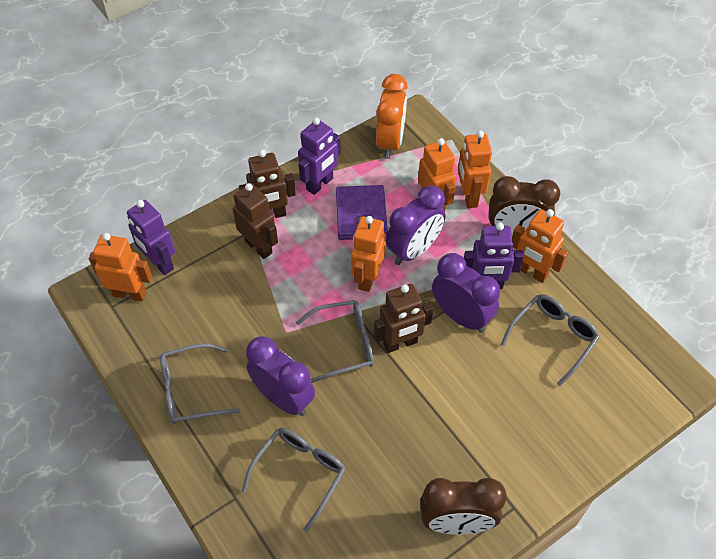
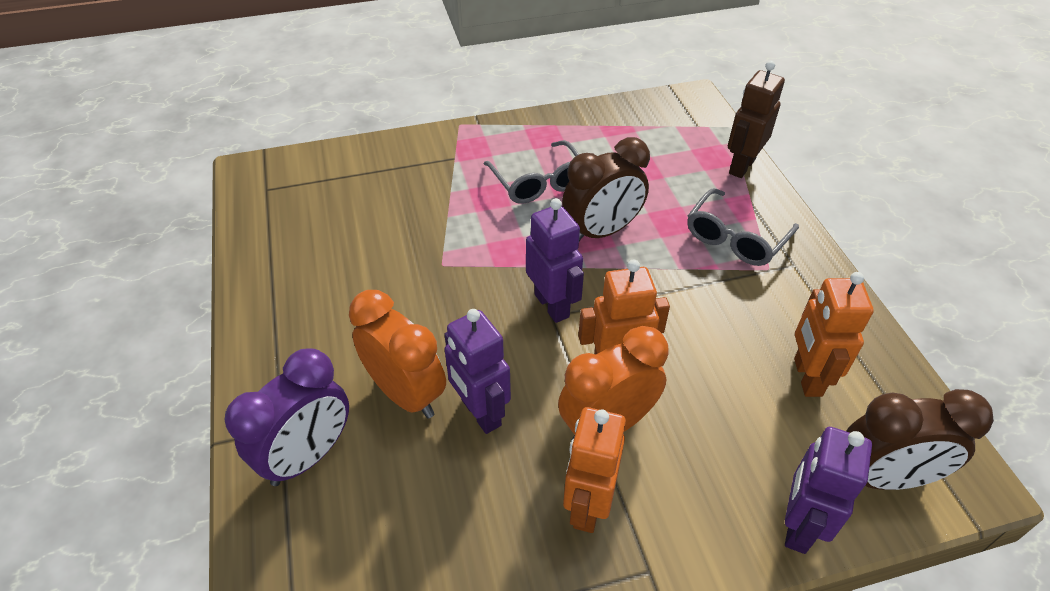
brown robot: 3 -> 1
grey glasses: 4 -> 2
orange clock: 1 -> 2
orange robot: 5 -> 3
purple clock: 3 -> 1
purple wallet: 1 -> 0

